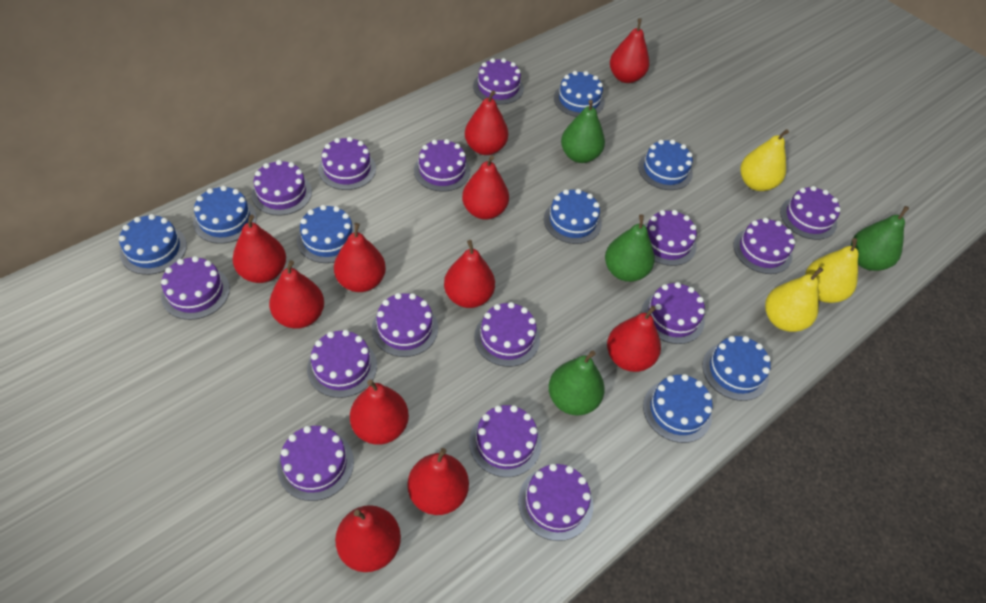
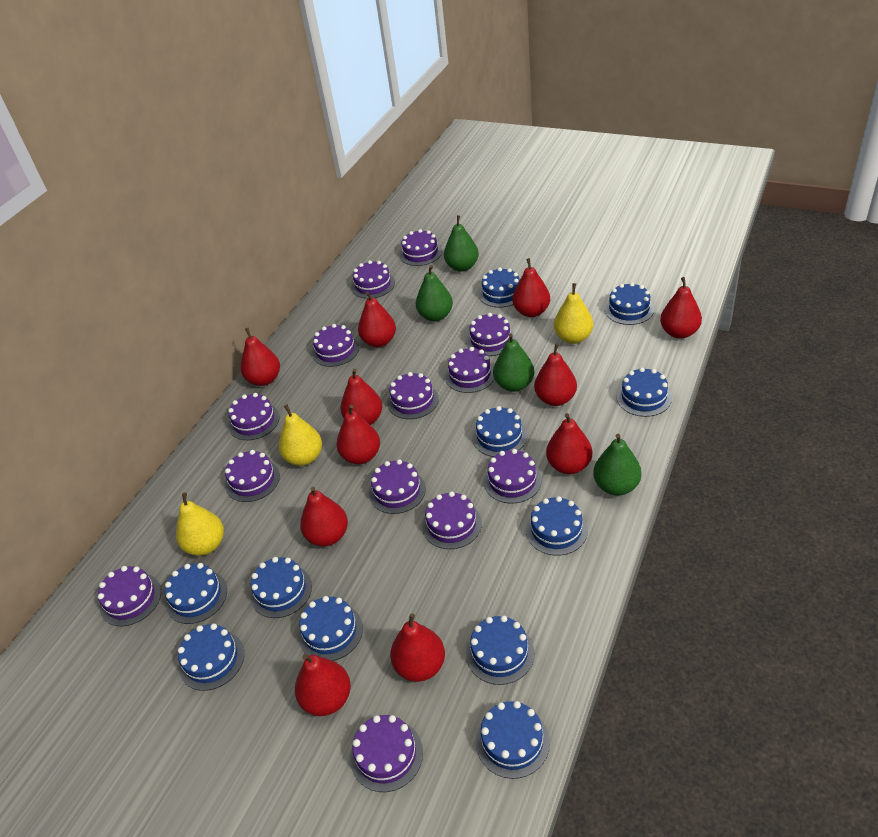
blue cake: 8 -> 11
purple cake: 15 -> 13

